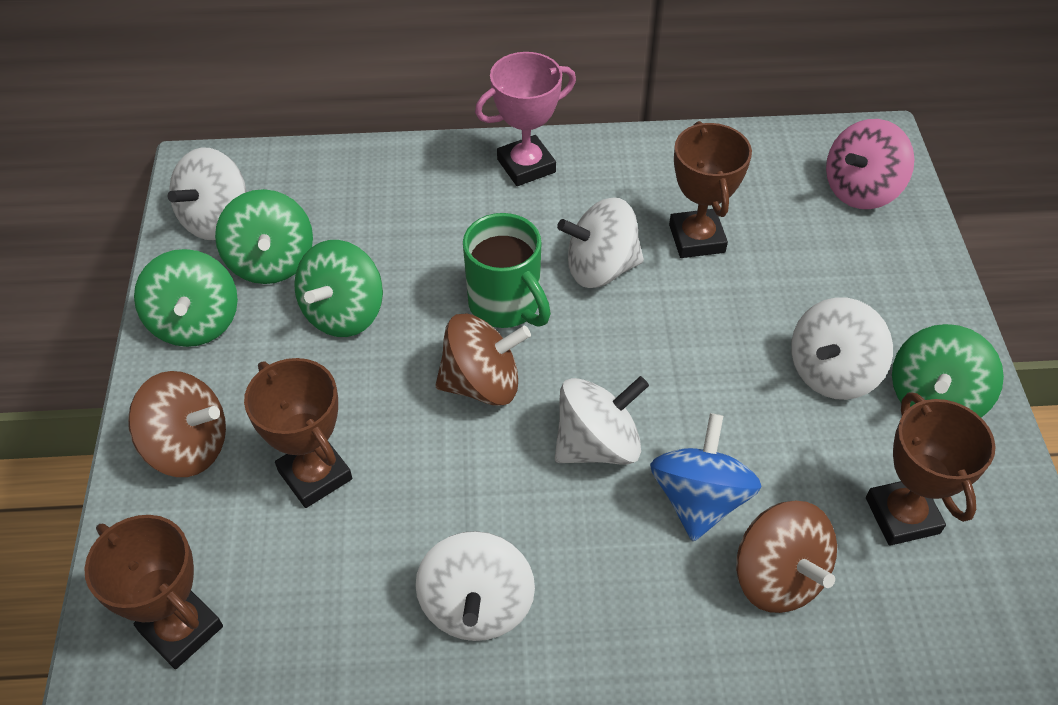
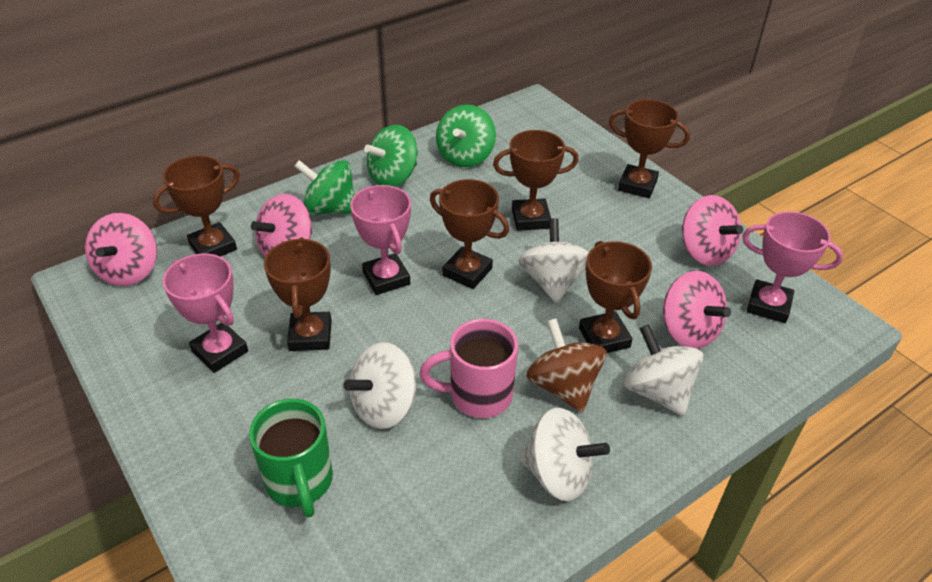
blue spinning top: 1 -> 0
brown spinning top: 3 -> 1
brown trophy: 4 -> 6
green spinning top: 4 -> 3
pink mug: 0 -> 1
pink spinning top: 1 -> 4
pink trophy: 1 -> 3
white spinning top: 5 -> 4

